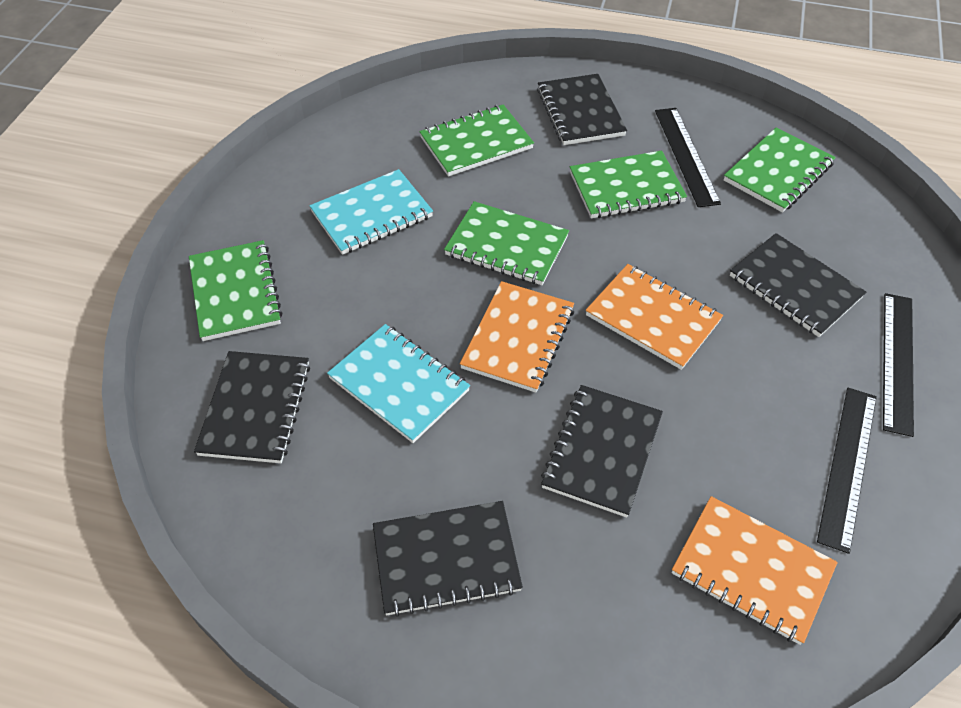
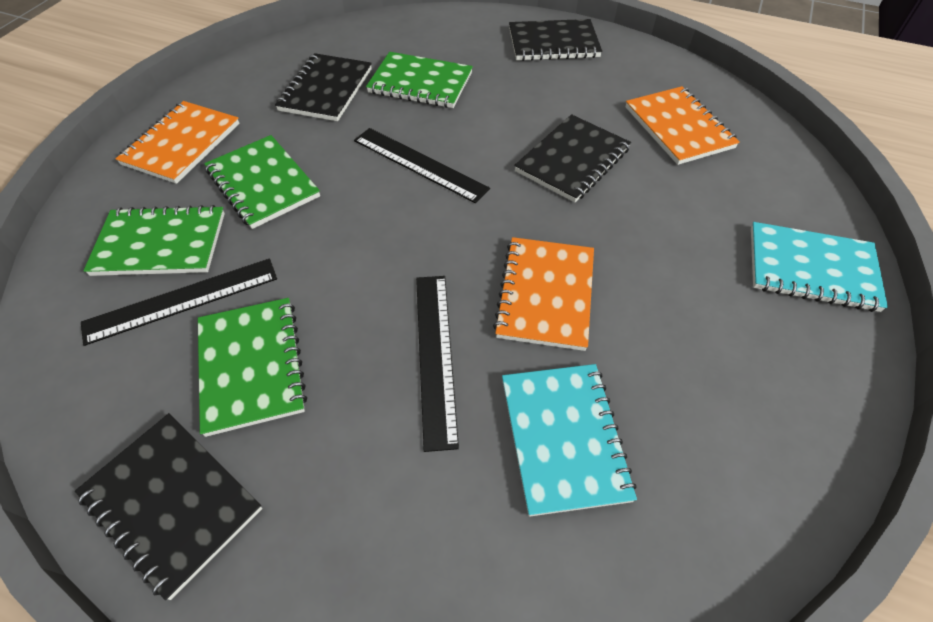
black notebook: 5 -> 4
green notebook: 5 -> 4

